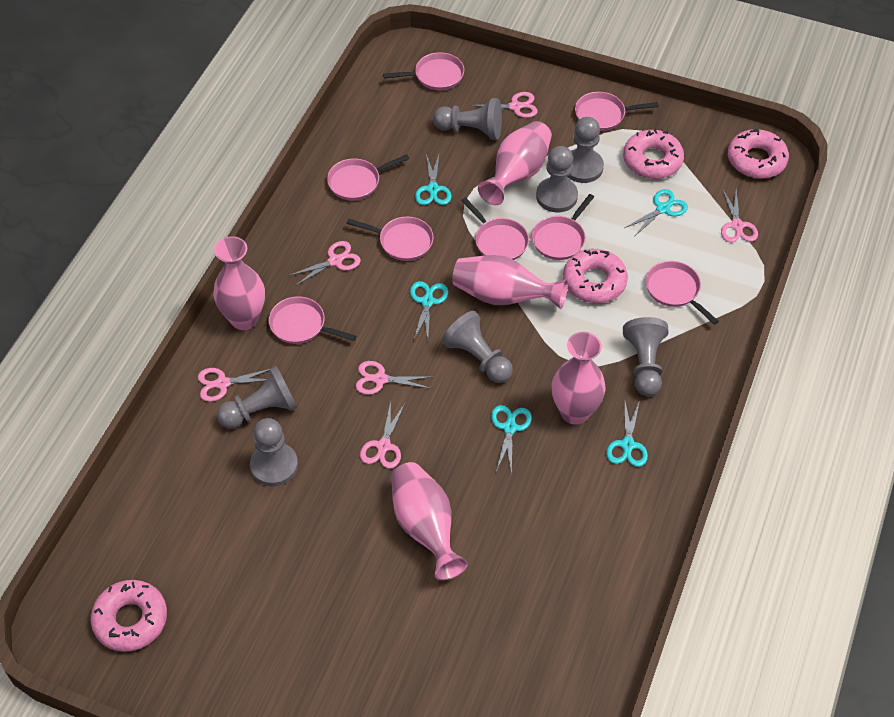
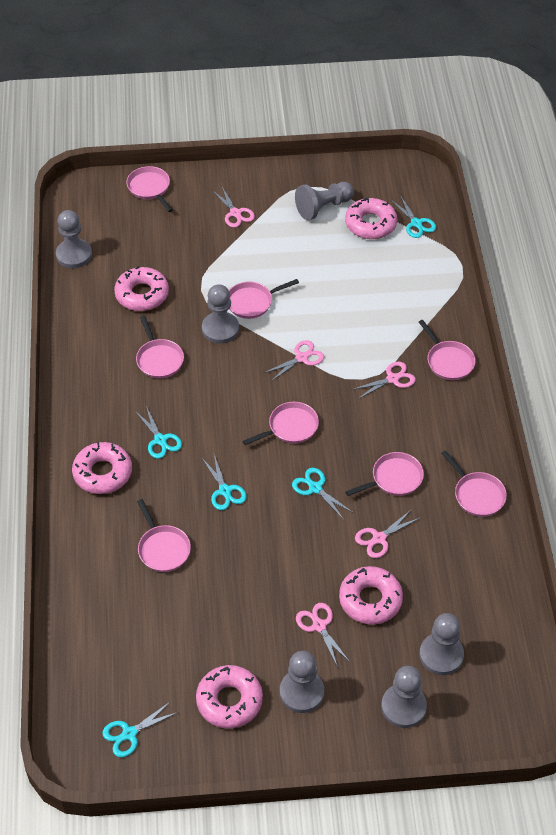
grey pawn: 7 -> 6
pink donut: 4 -> 5
pink scissors: 6 -> 5
pink vase: 5 -> 0

